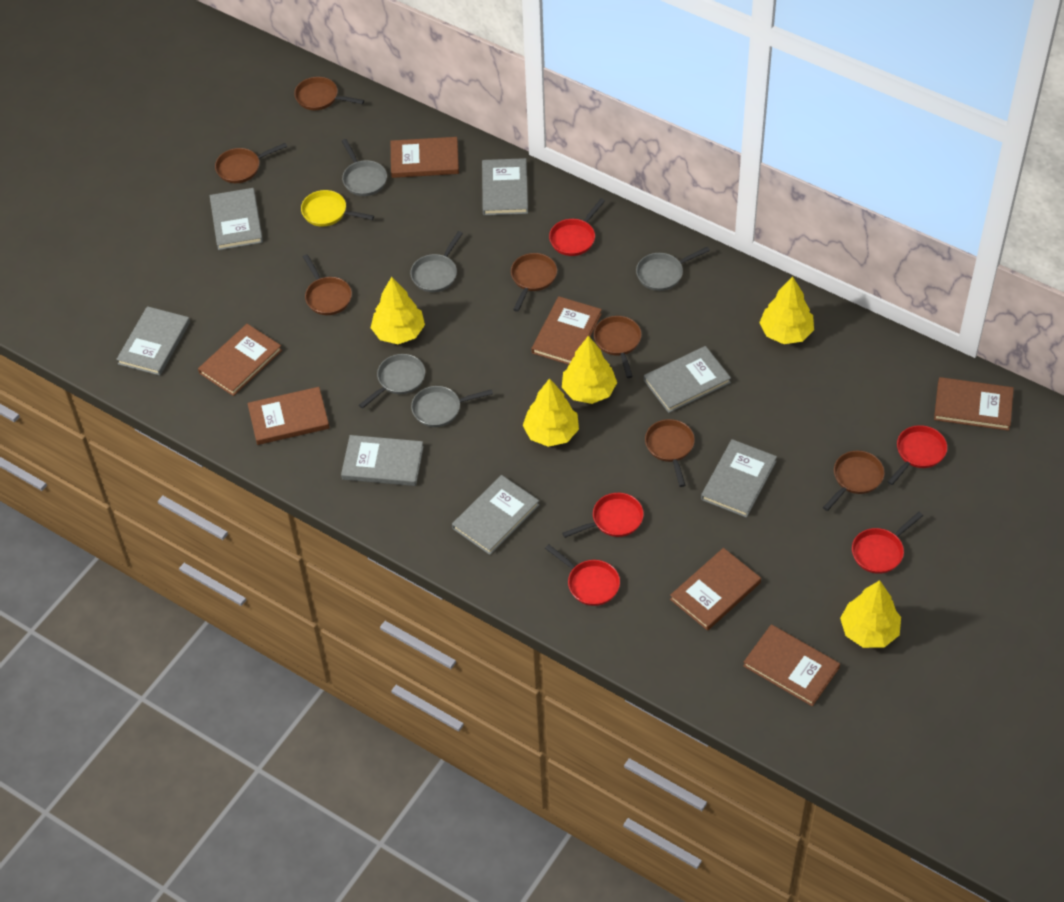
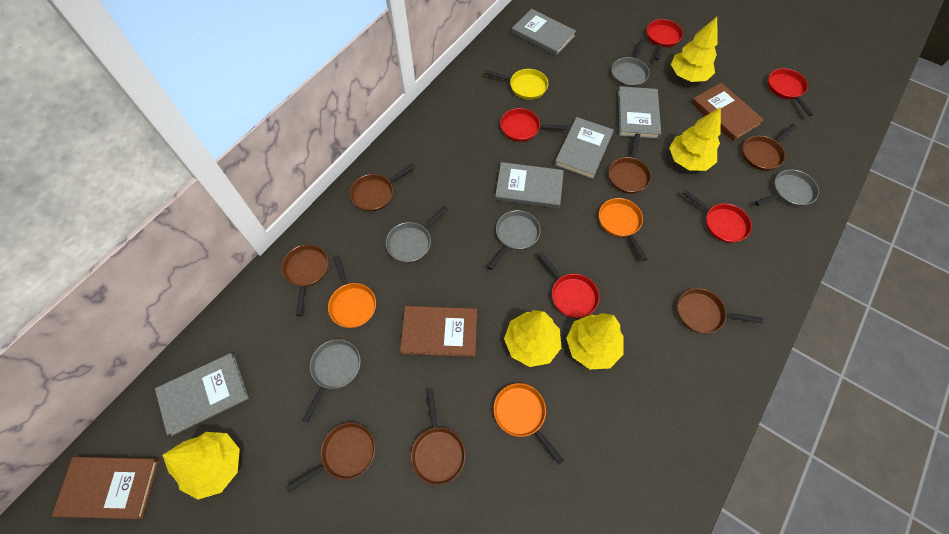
brown book: 7 -> 3
grey book: 7 -> 5
orange pan: 0 -> 3

